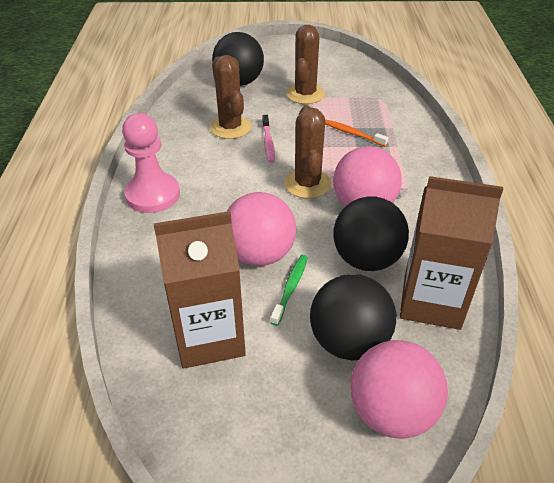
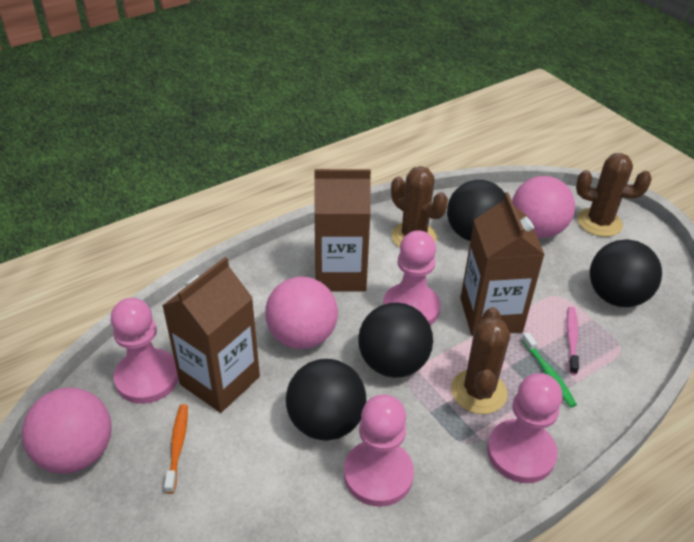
black ball: 3 -> 4
brown carton: 2 -> 3
pink pawn: 1 -> 4

